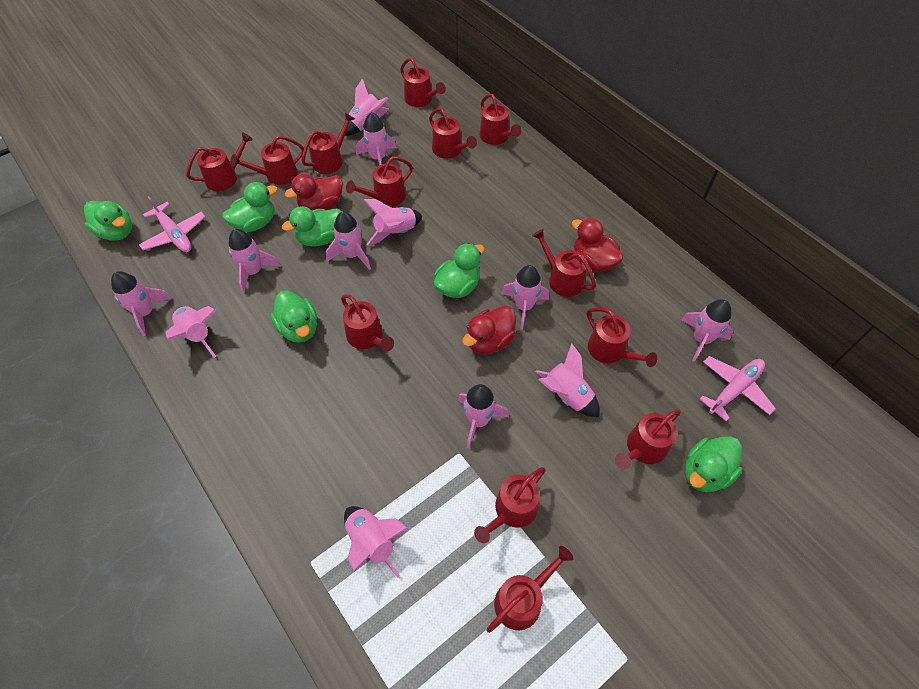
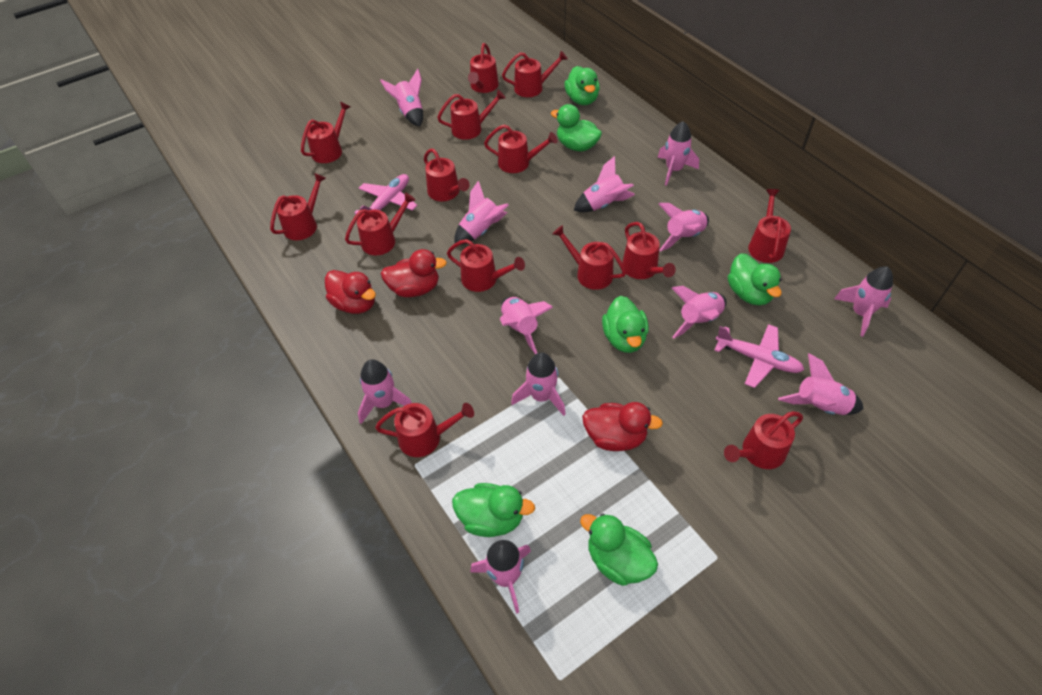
red watering can: 13 -> 14

